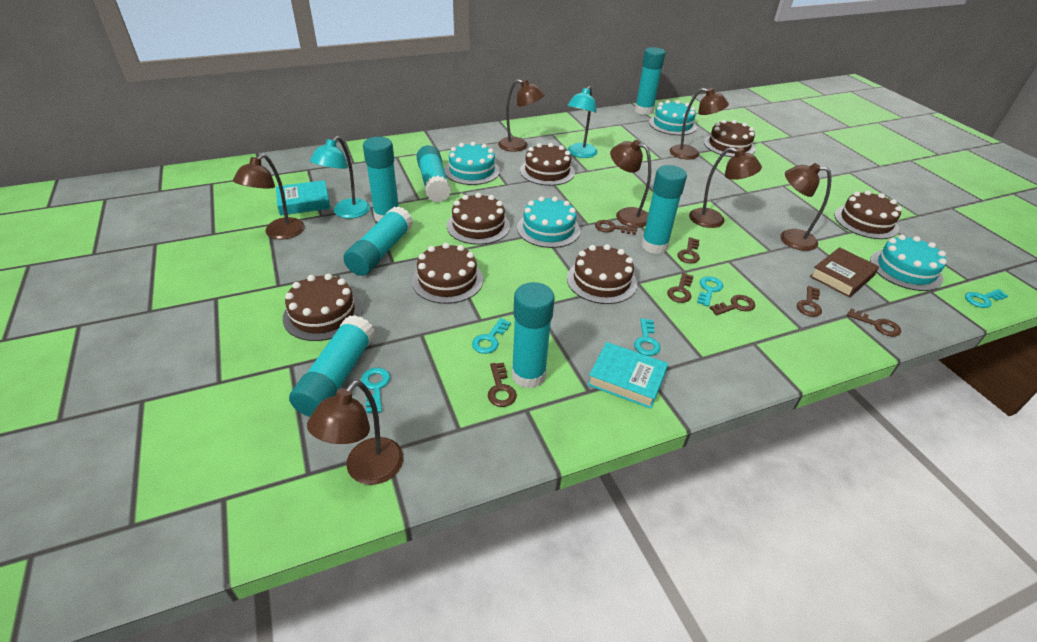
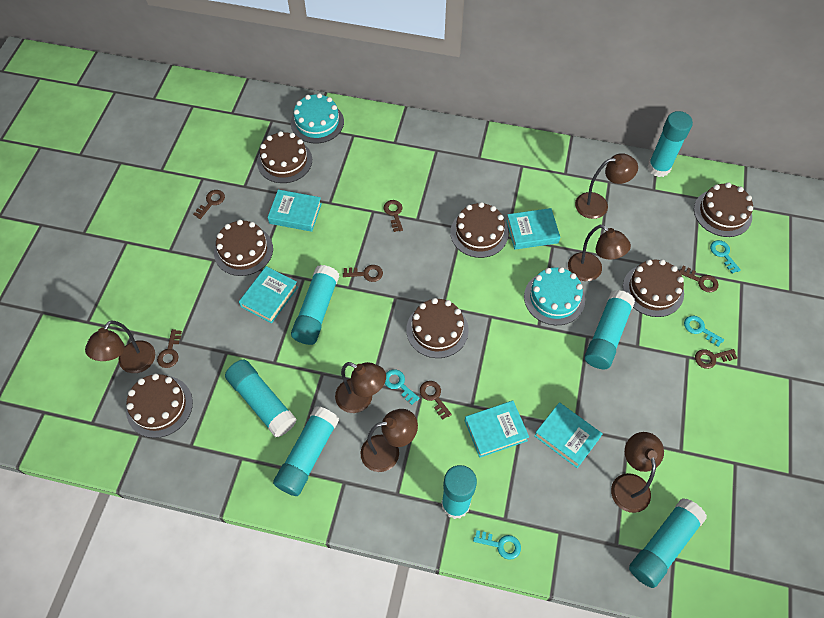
brown book: 1 -> 0
brown lamp: 7 -> 6
turquoise book: 2 -> 5
turquoise cake: 4 -> 2
turquoise key: 5 -> 4
turquoise lamp: 2 -> 0

